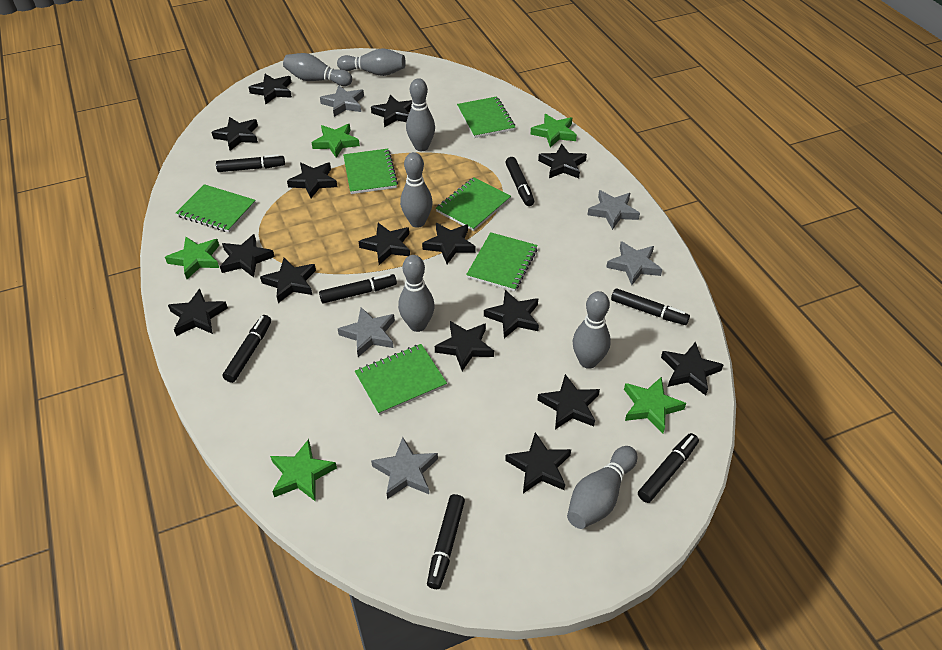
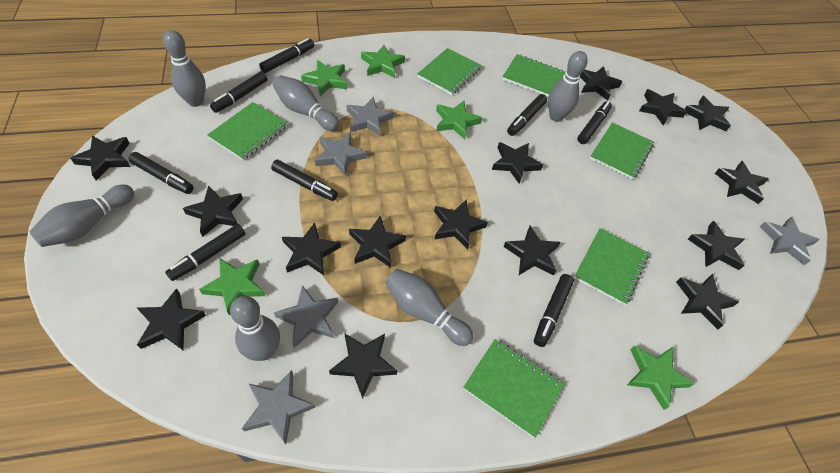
black marker: 7 -> 8
grey bowling pin: 7 -> 6

